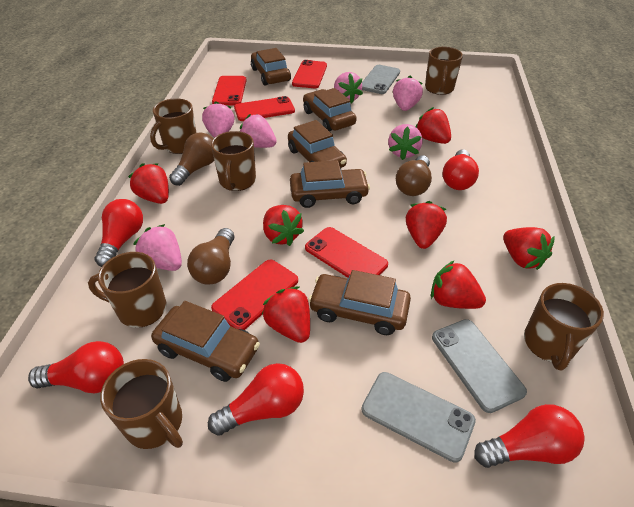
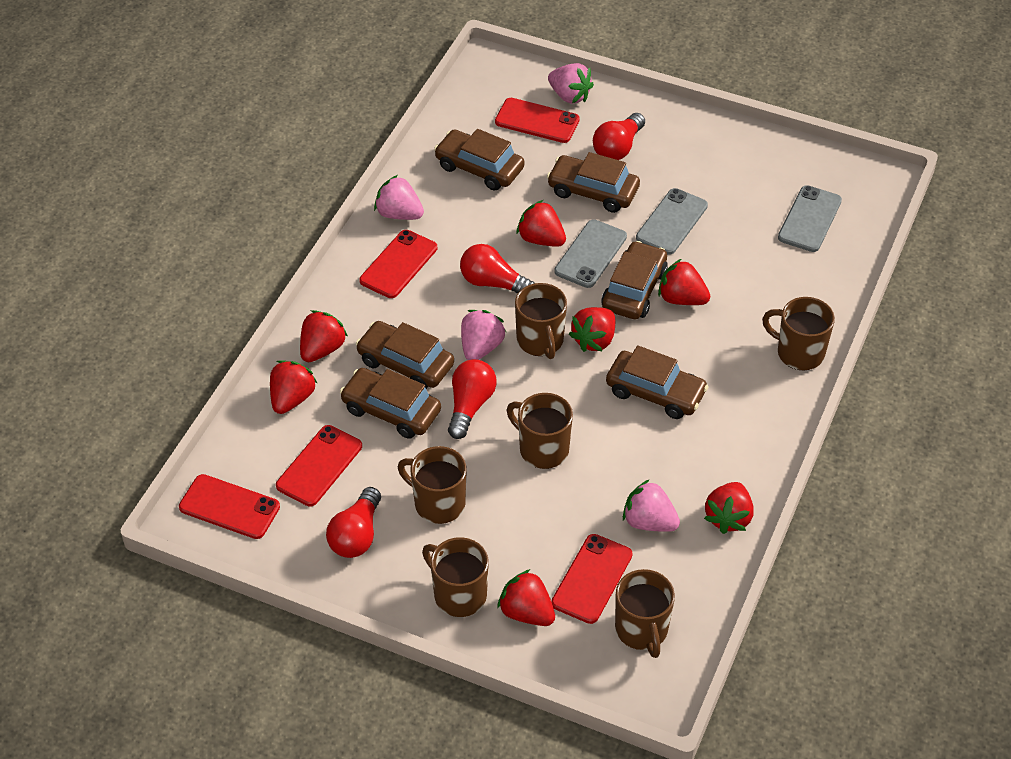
brown light bulb: 3 -> 0
pink strawberry: 6 -> 4
red light bulb: 5 -> 4

